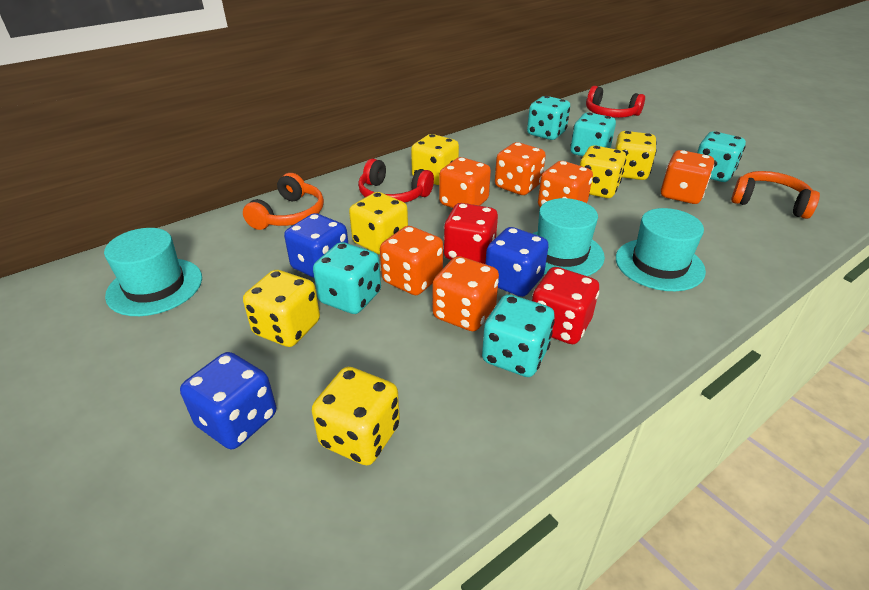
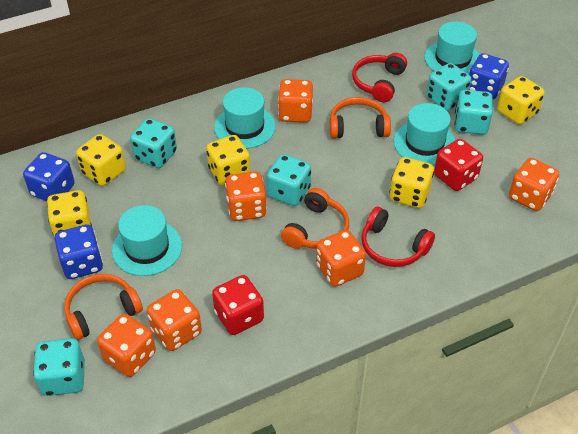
orange headphones: 2 -> 3
turquoise hat: 3 -> 4
yellow dice: 6 -> 5

